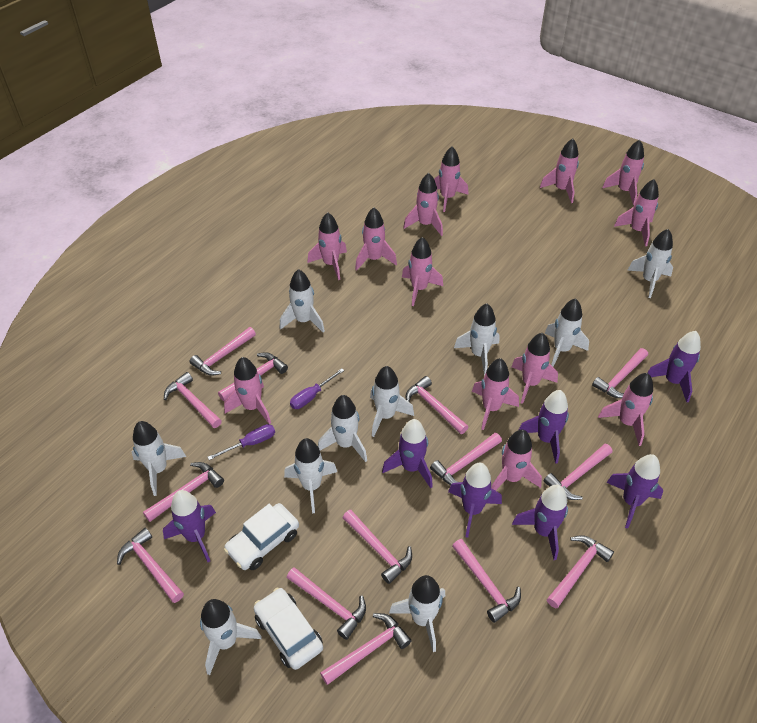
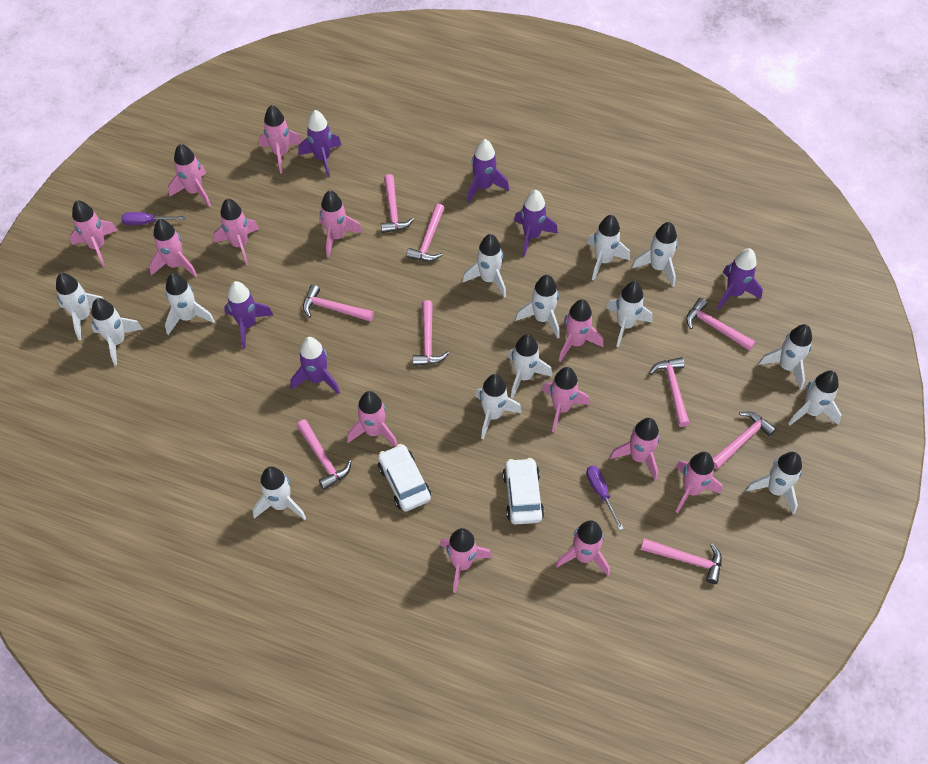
pink hammer: 14 -> 9
purple rocket: 7 -> 6
white rocket: 10 -> 14

